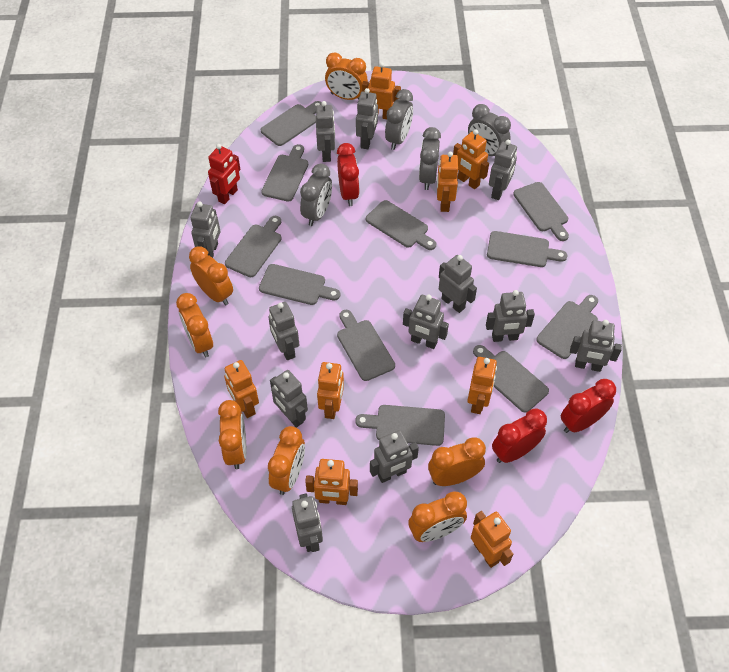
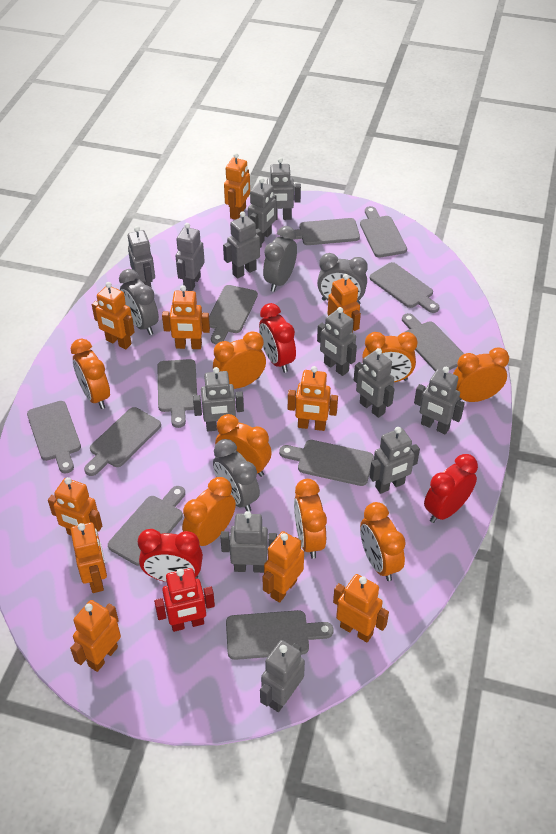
orange clock: 7 -> 8
orange robot: 8 -> 10

